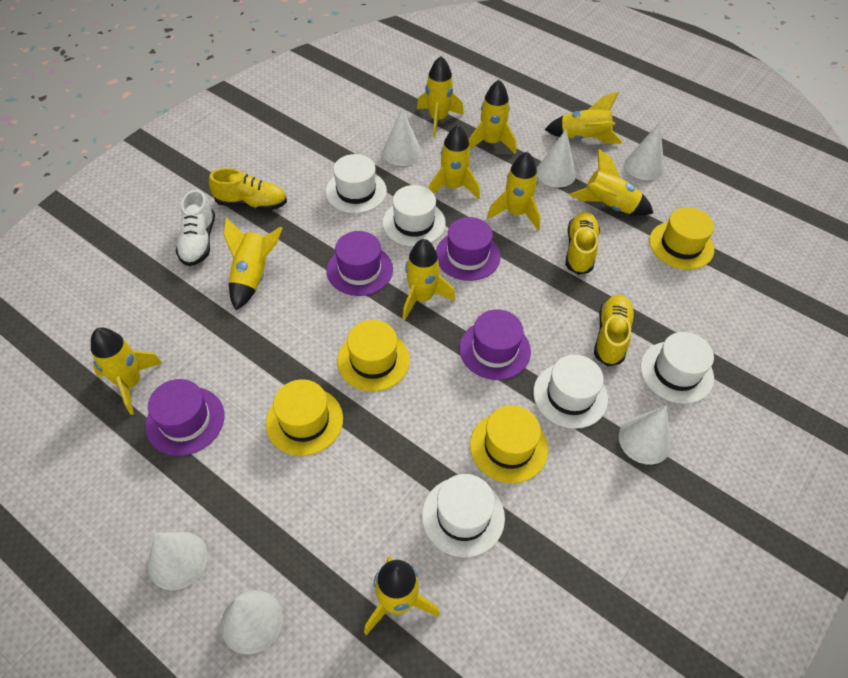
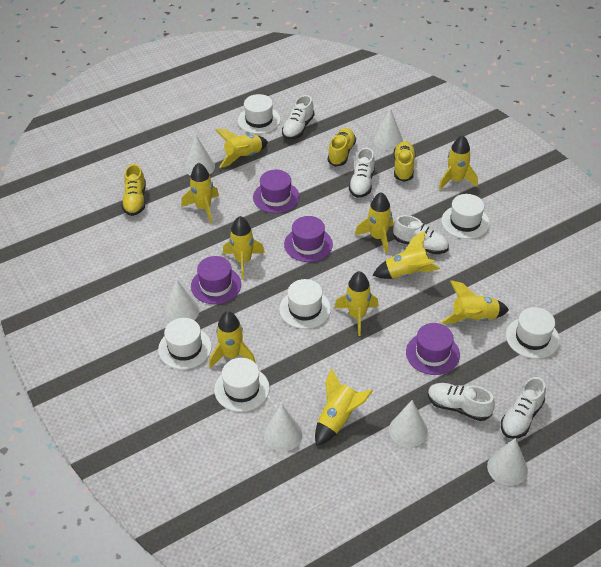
white hat: 5 -> 6
white shoe: 1 -> 5
yellow hat: 4 -> 0

